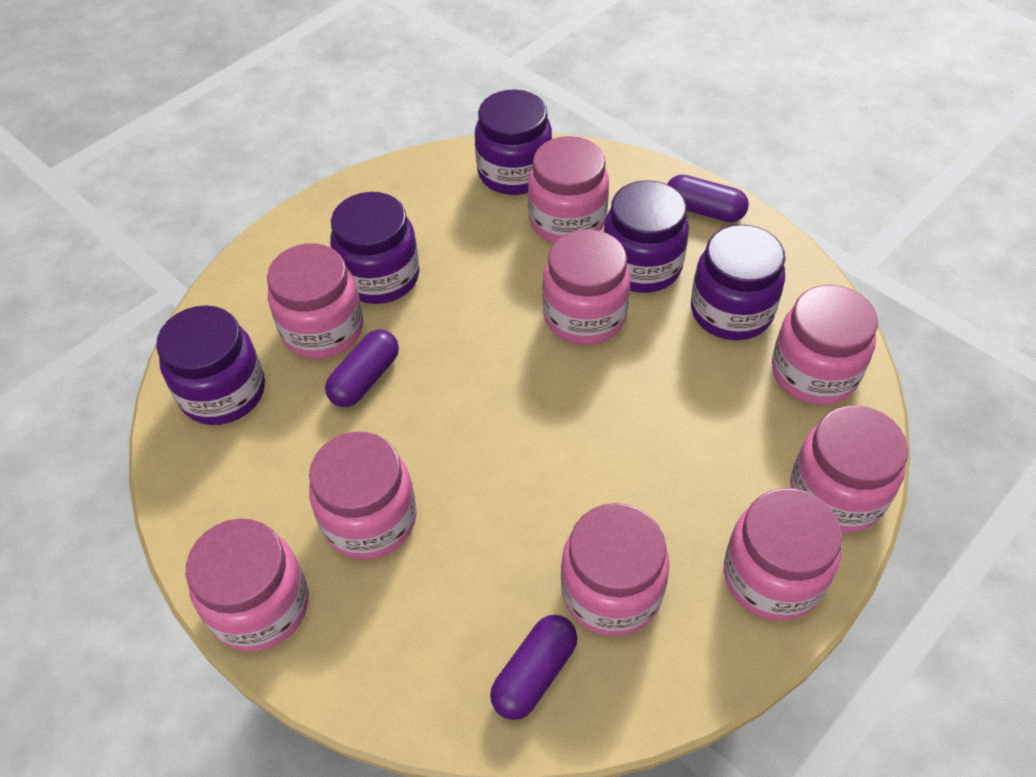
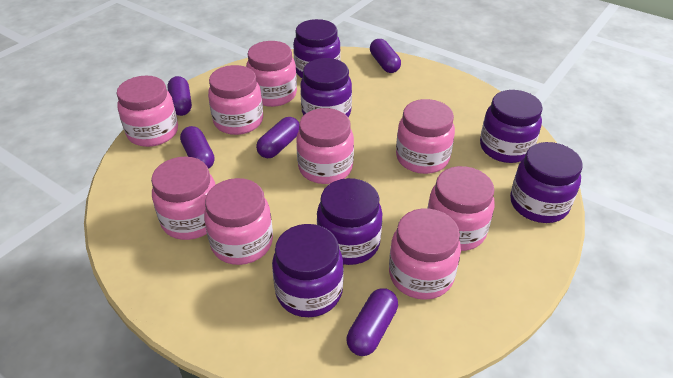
purple capsule: 3 -> 5
purple jar: 5 -> 6

